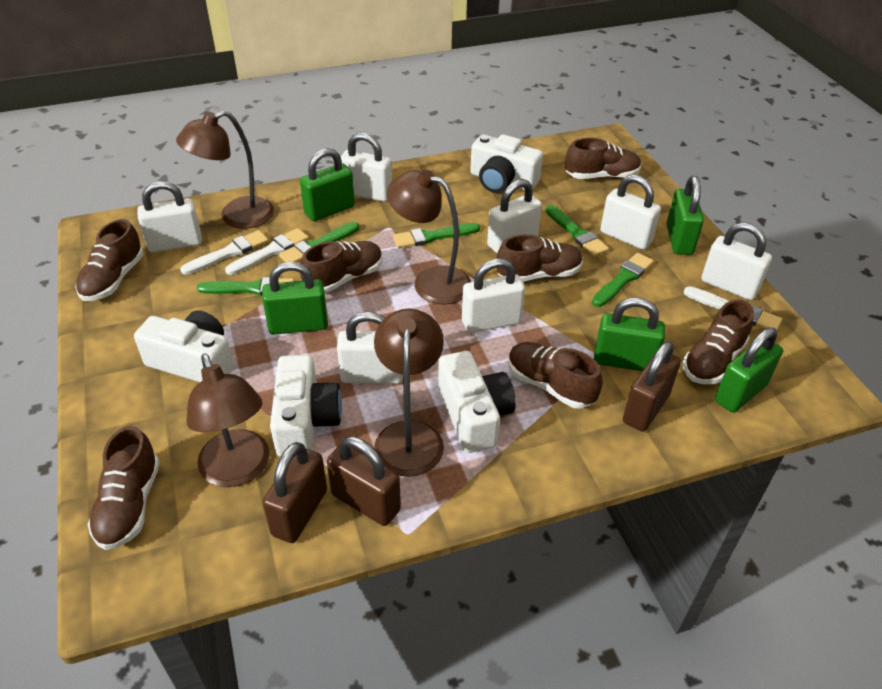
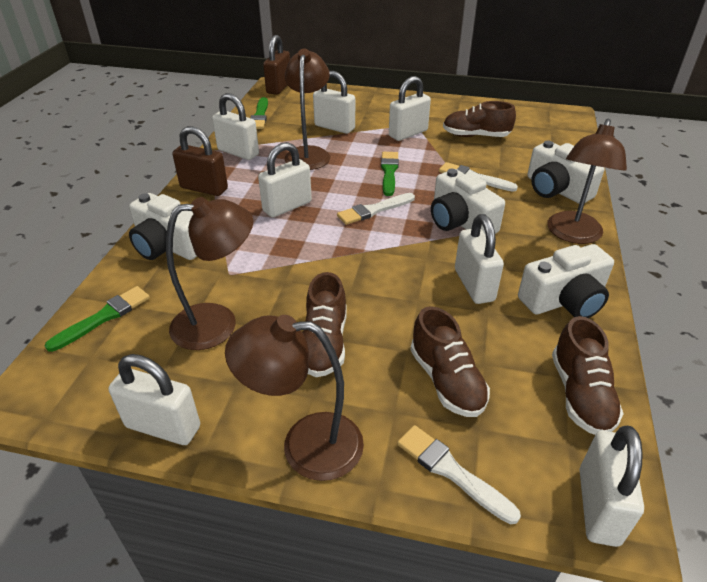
brown padlock: 3 -> 2
brown shoe: 7 -> 4
green brush: 5 -> 3
green padlock: 5 -> 0

